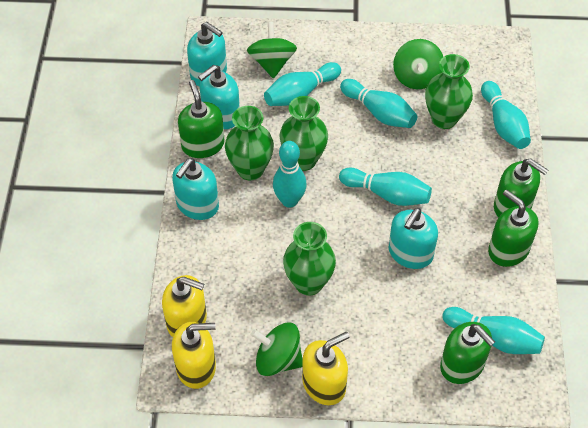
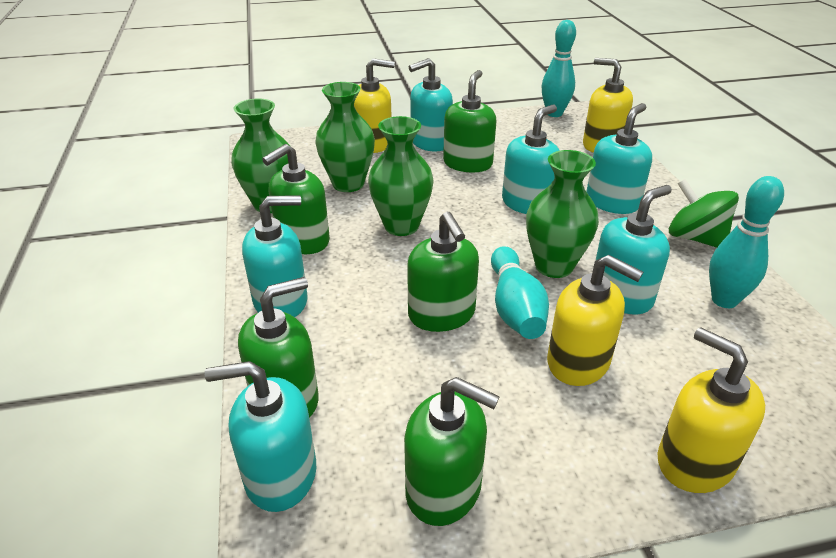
green soap dispenser: 4 -> 5
green spinning top: 3 -> 1
turquoise bowling pin: 6 -> 3
turquoise soap dispenser: 4 -> 6
yellow soap dispenser: 3 -> 4

